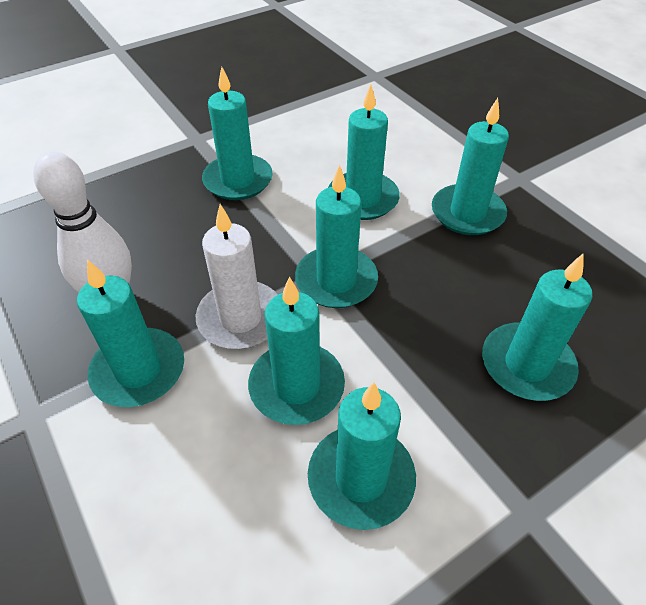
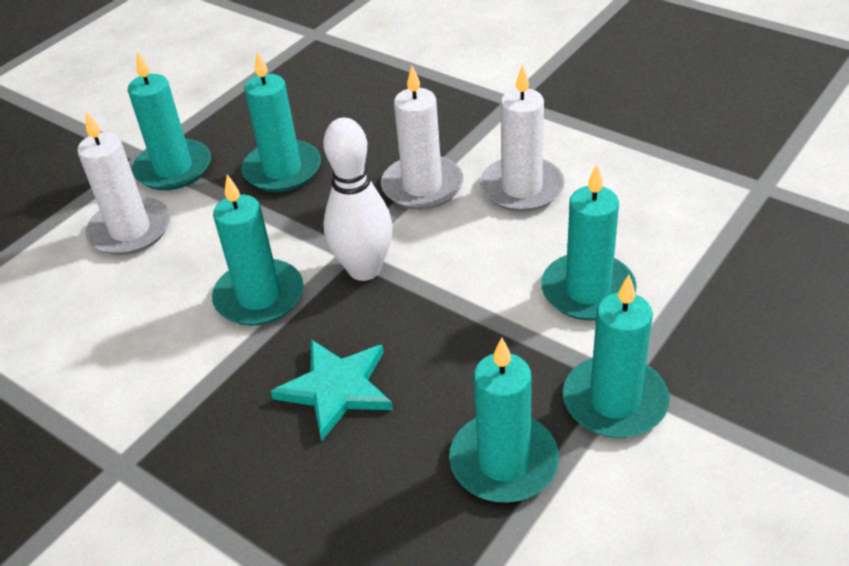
turquoise candle: 8 -> 6
turquoise star: 0 -> 1
white candle: 1 -> 3

